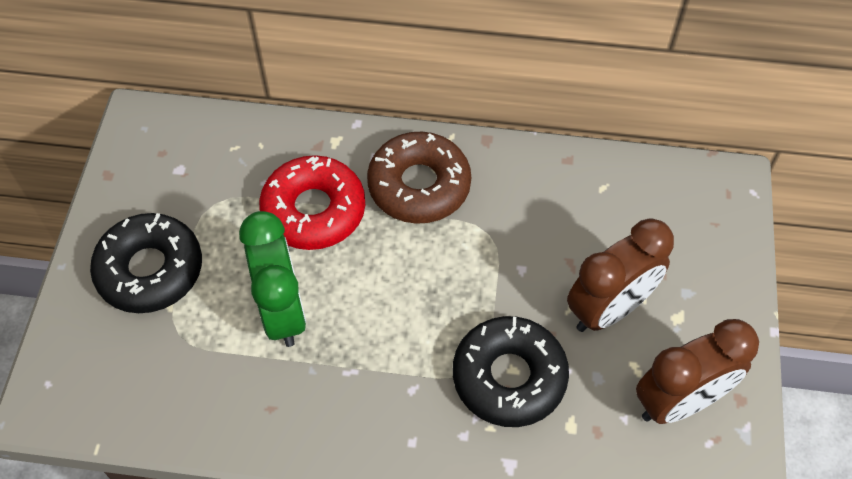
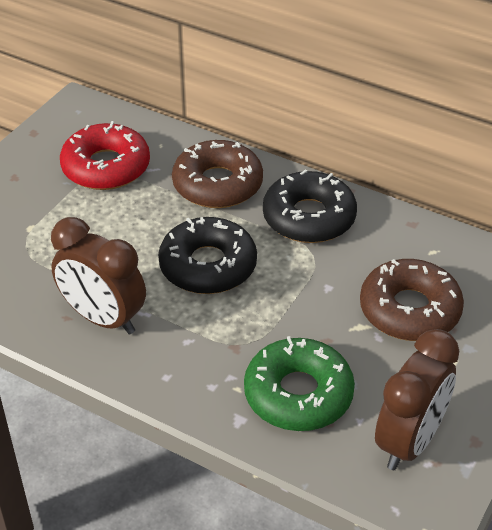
brown donut: 1 -> 2
green clock: 1 -> 0
green donut: 0 -> 1

